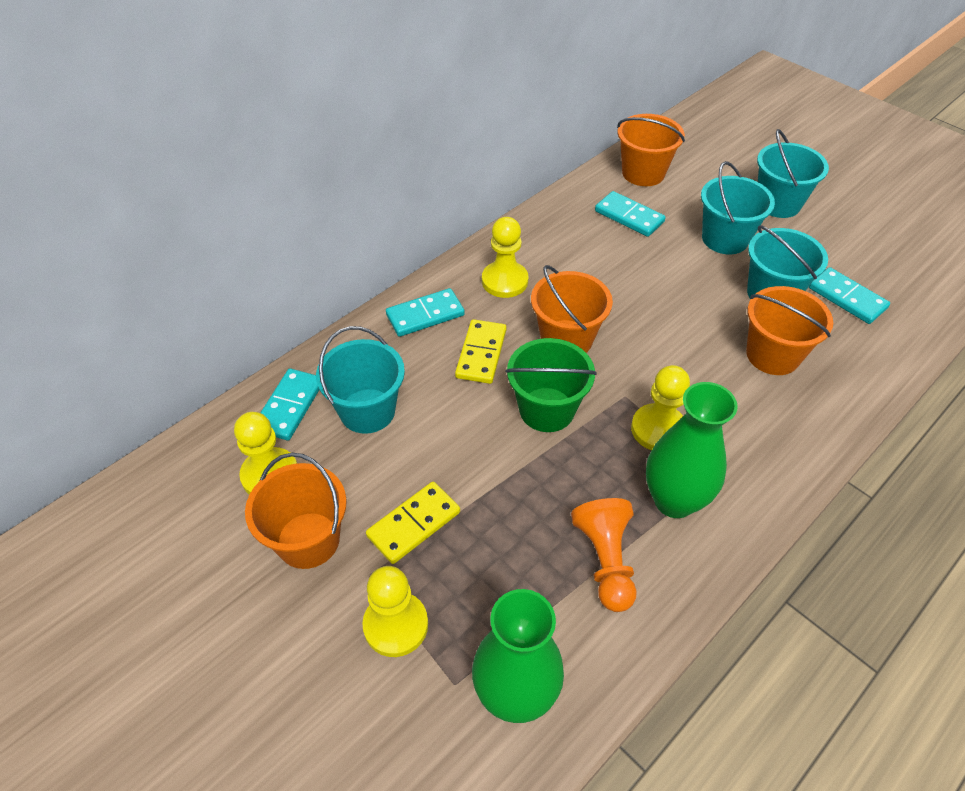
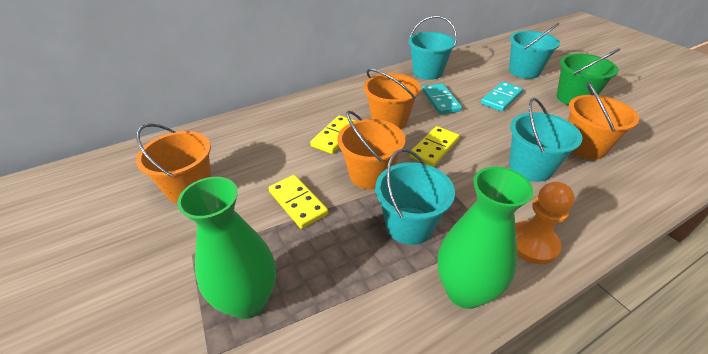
turquoise domino: 4 -> 2
yellow domino: 2 -> 3
yellow pawn: 4 -> 0

